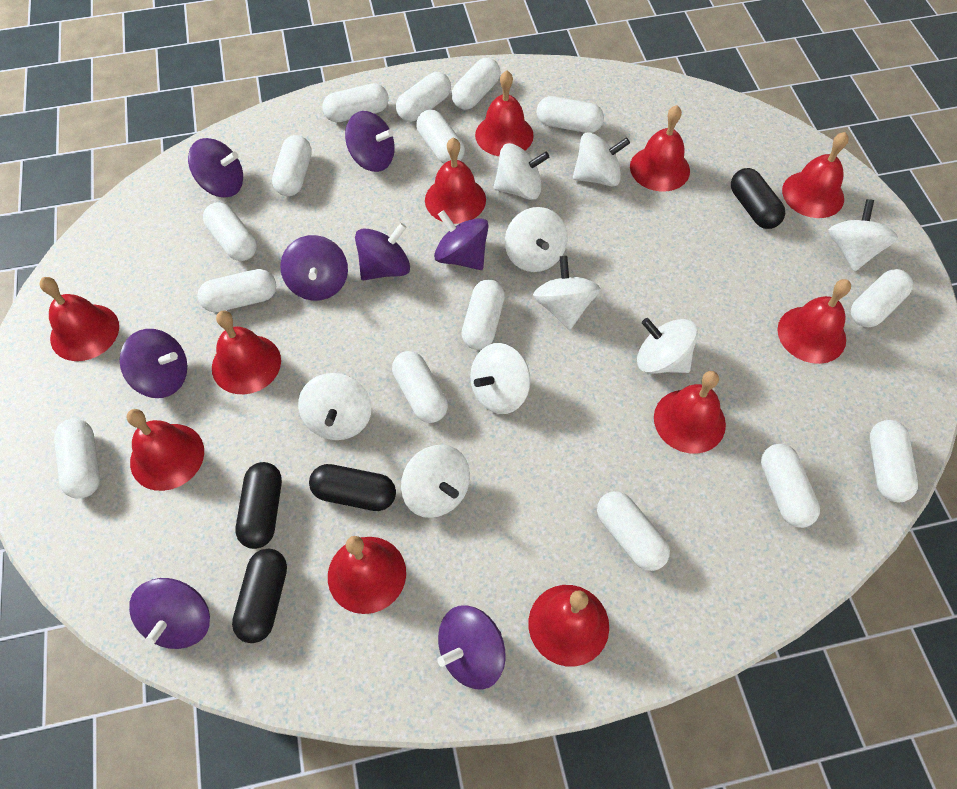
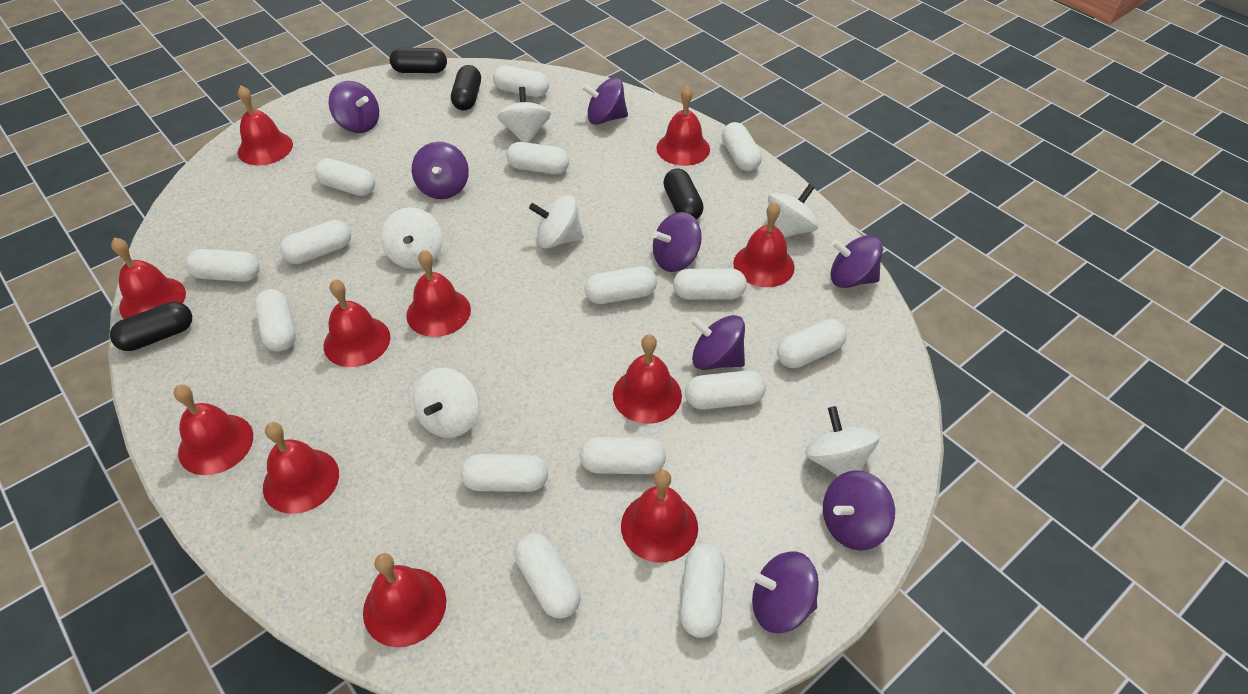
white spinning top: 9 -> 6

